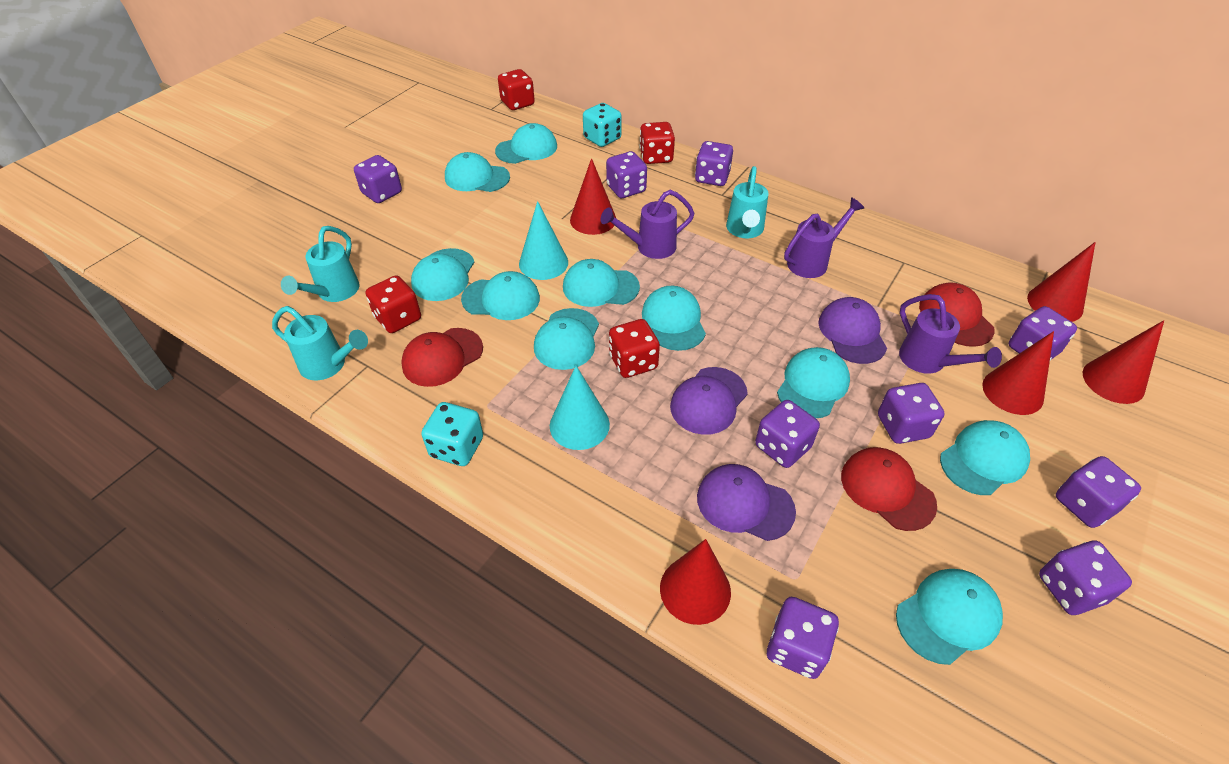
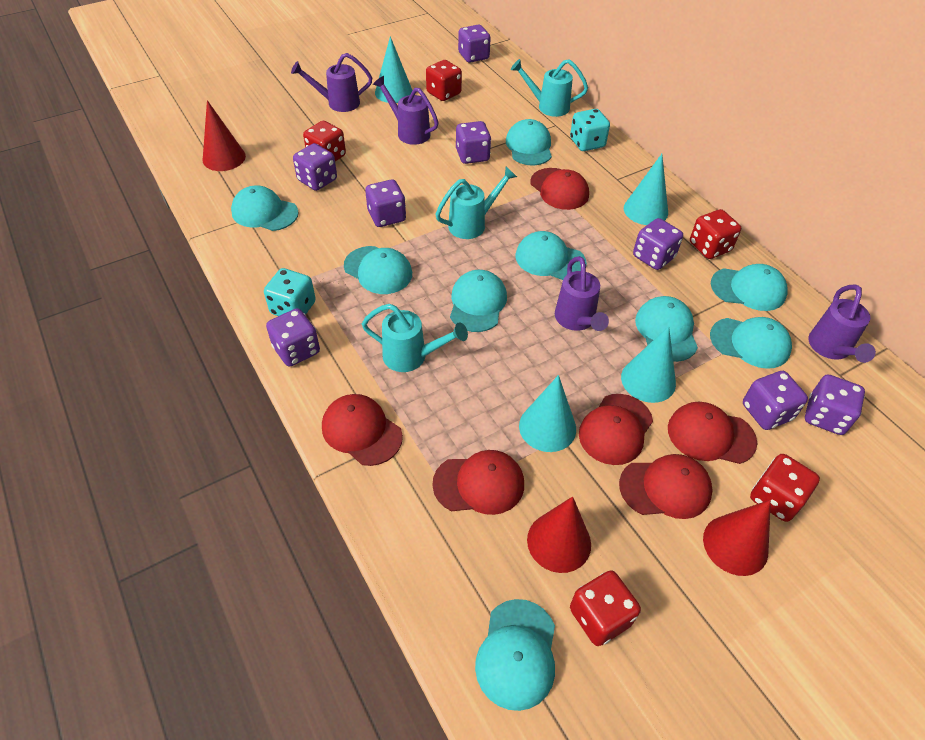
purple cap: 3 -> 0
purple dice: 9 -> 8
purple watering can: 3 -> 4
red cap: 3 -> 6
red cone: 5 -> 3
red dice: 4 -> 5
turquoise cap: 10 -> 9
turquoise cone: 2 -> 4

